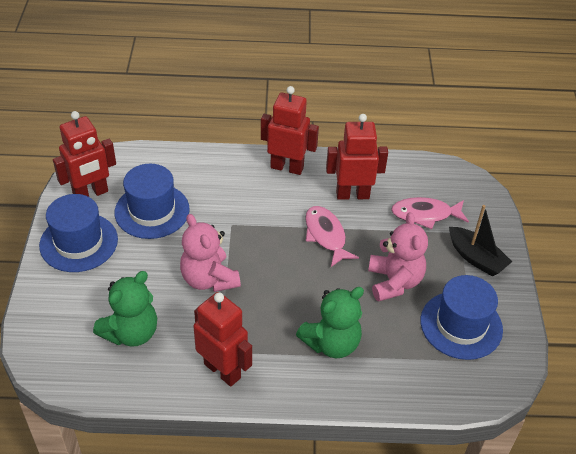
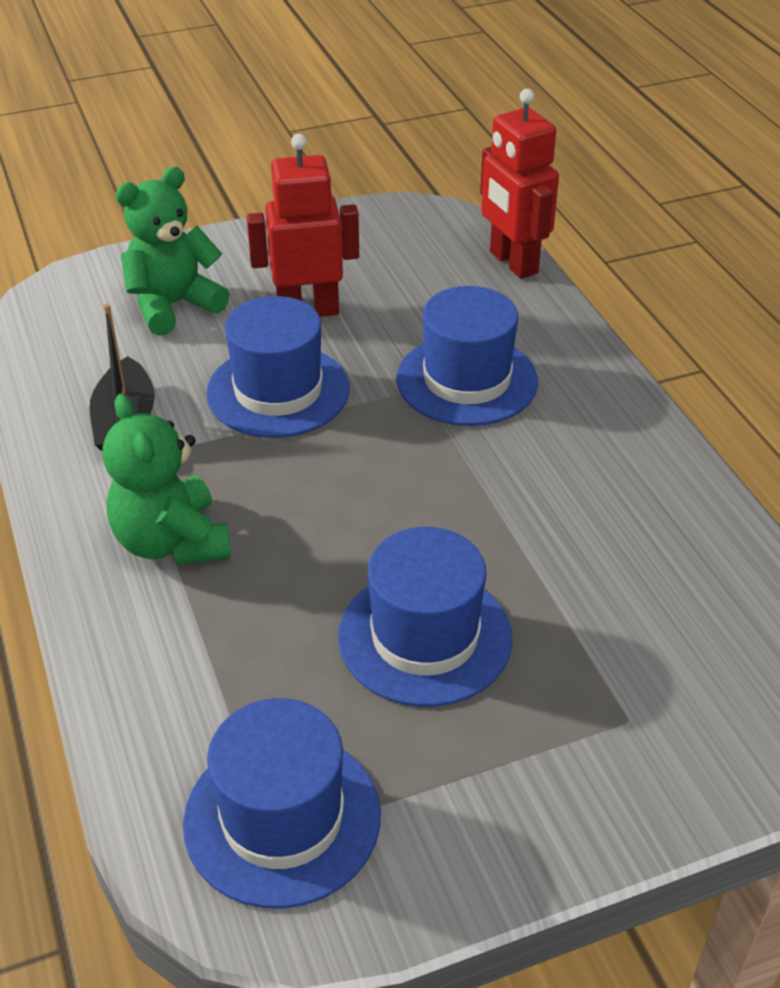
blue hat: 3 -> 4
pink fish: 2 -> 0
pink teddy bear: 2 -> 0
red robot: 4 -> 2

